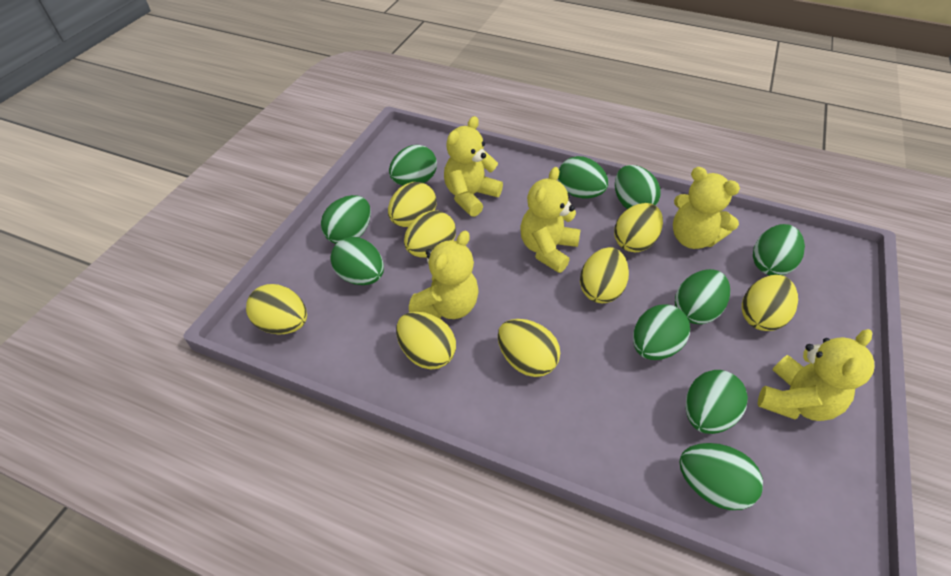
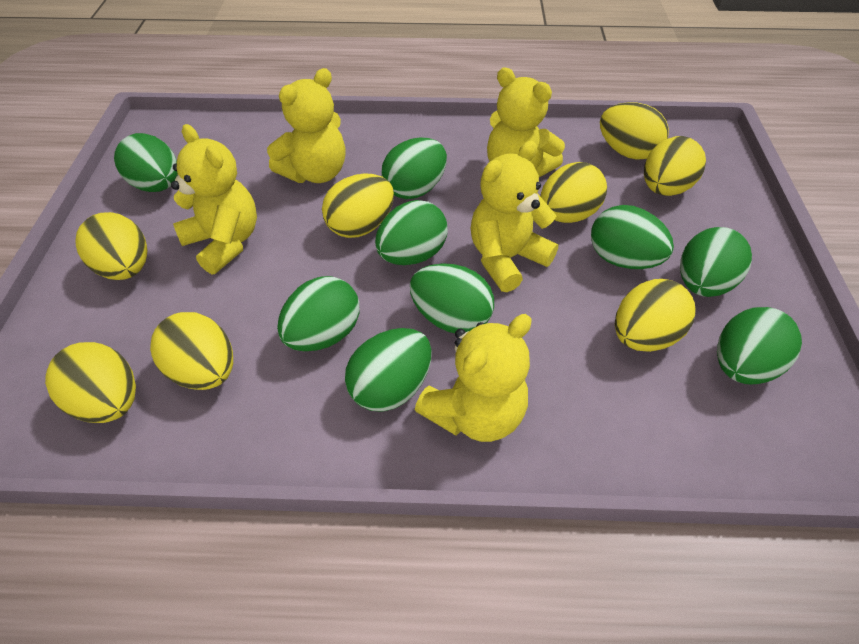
green egg: 10 -> 9

